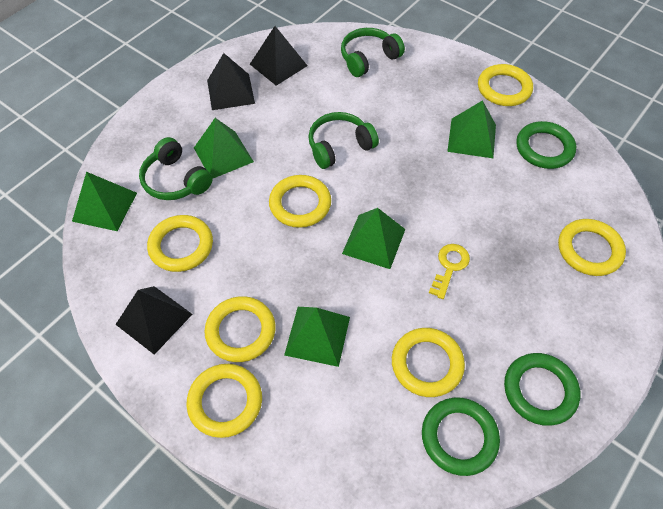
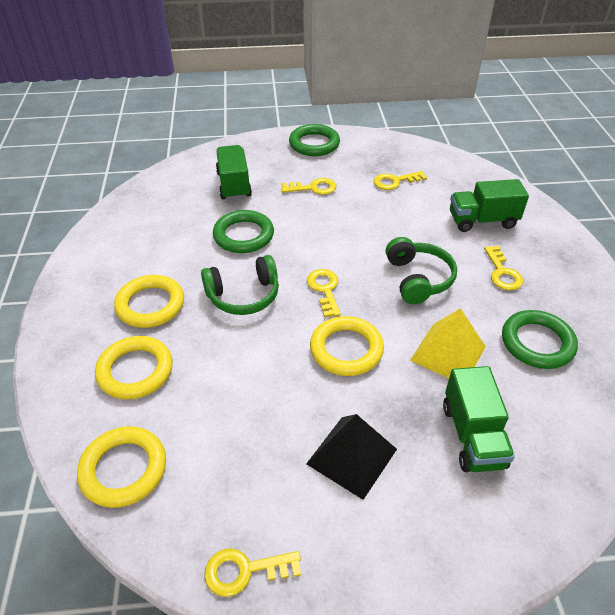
black pyramid: 3 -> 1
green headphones: 3 -> 2
green pyramid: 5 -> 0
green truck: 0 -> 3
yellow key: 1 -> 5
yellow pyramid: 0 -> 1
yellow ring: 7 -> 4

